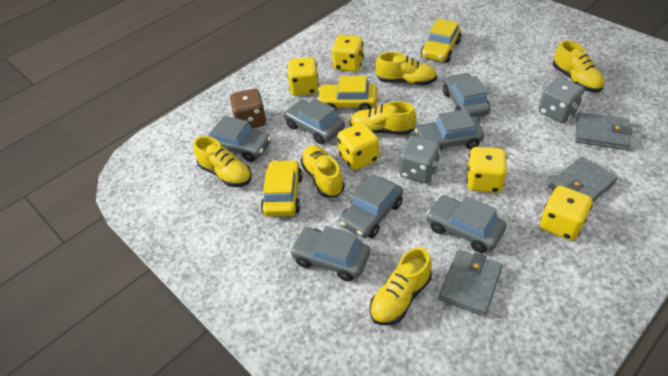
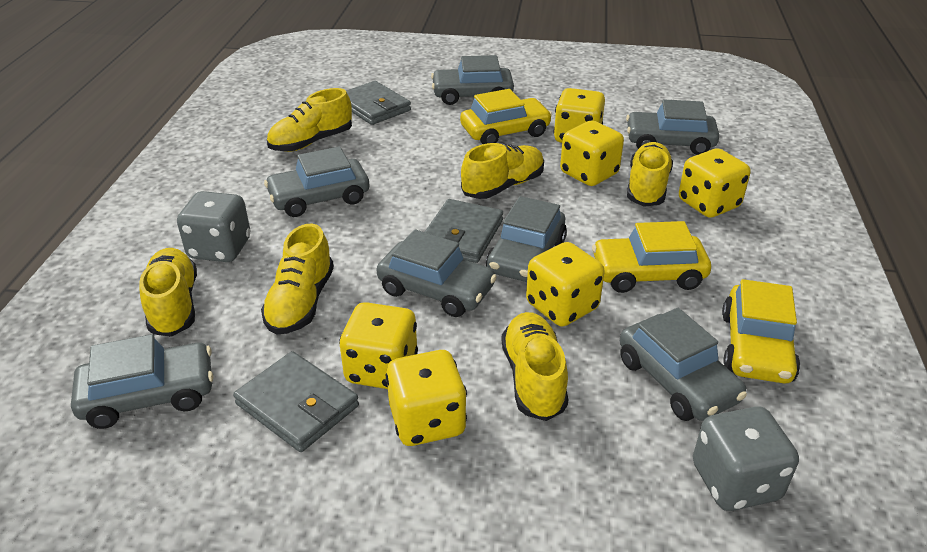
brown dice: 1 -> 0
yellow dice: 5 -> 6

